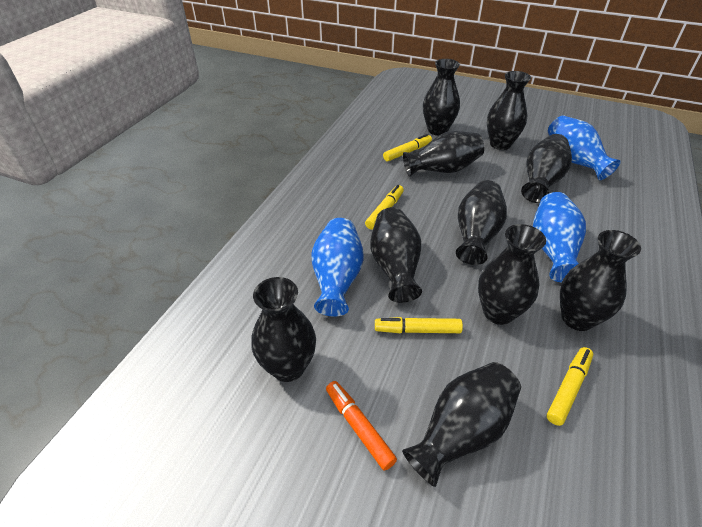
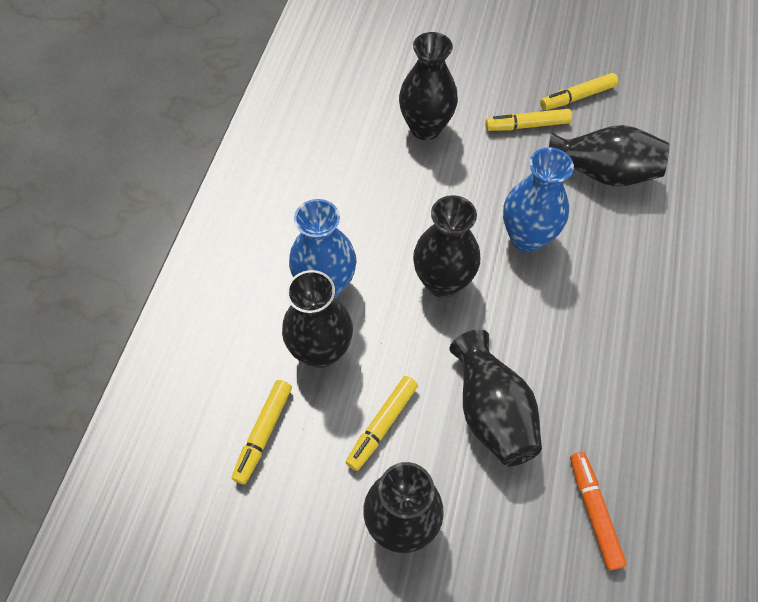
black vase: 10 -> 6
blue vase: 3 -> 2

